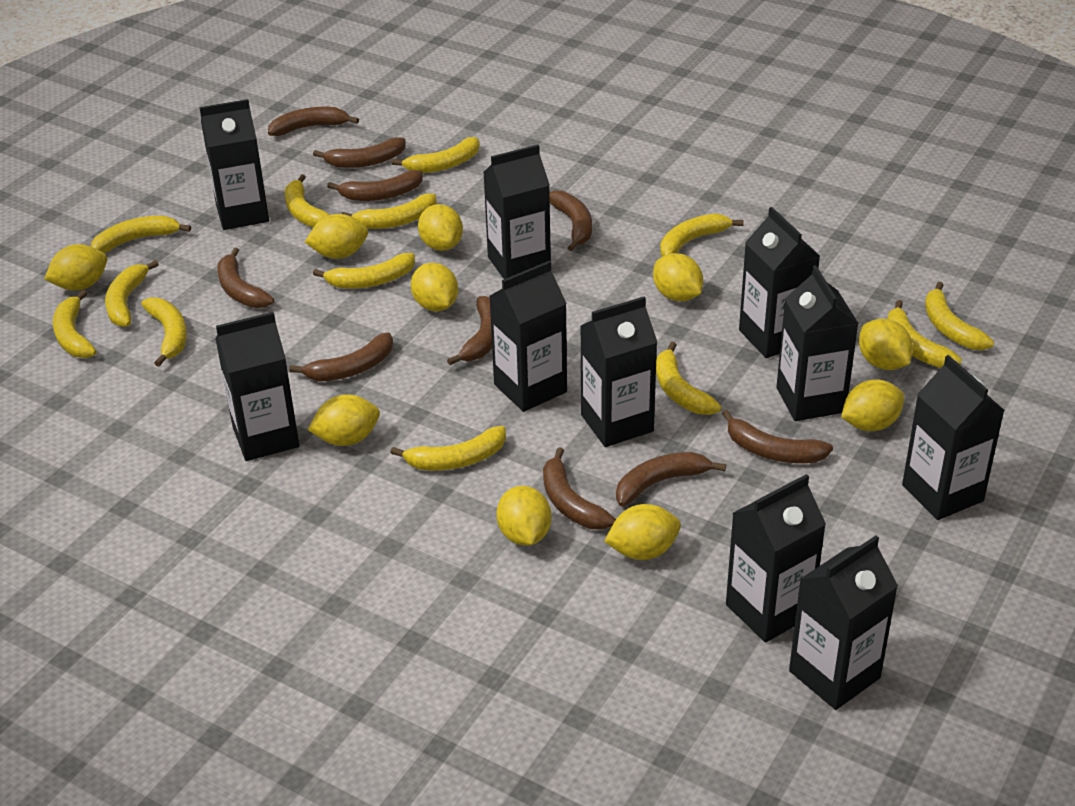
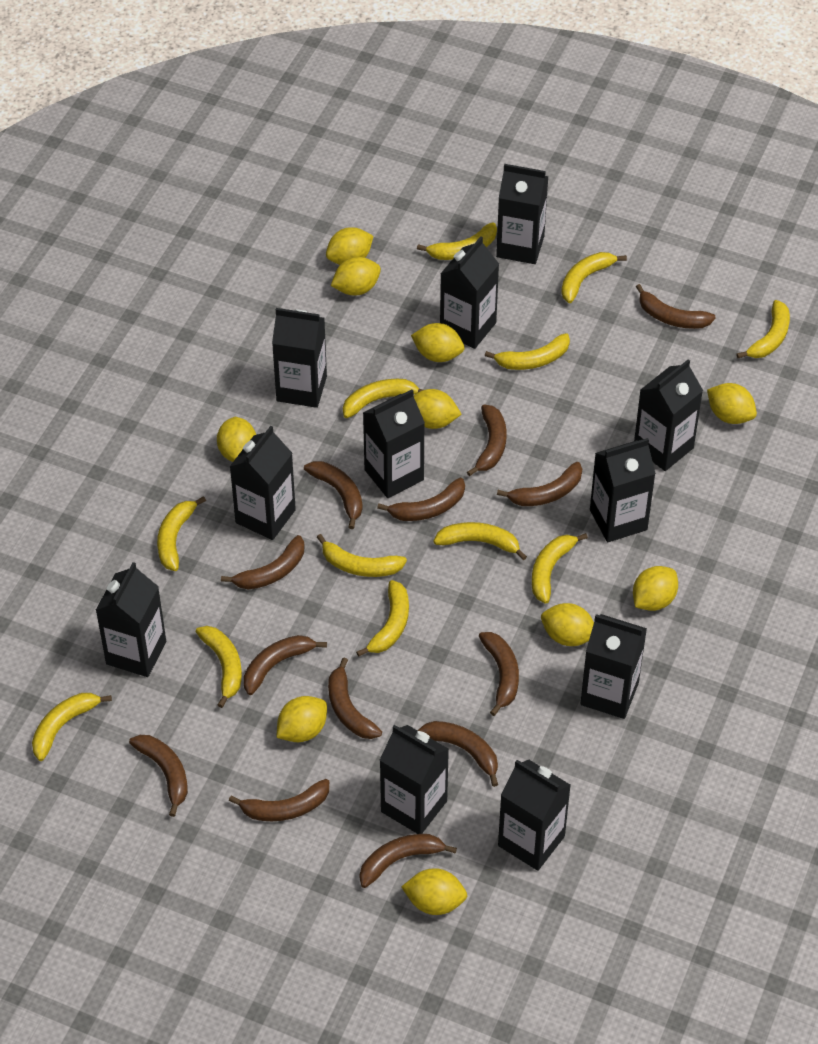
black carton: 10 -> 11
brown banana: 10 -> 13
yellow banana: 13 -> 12

